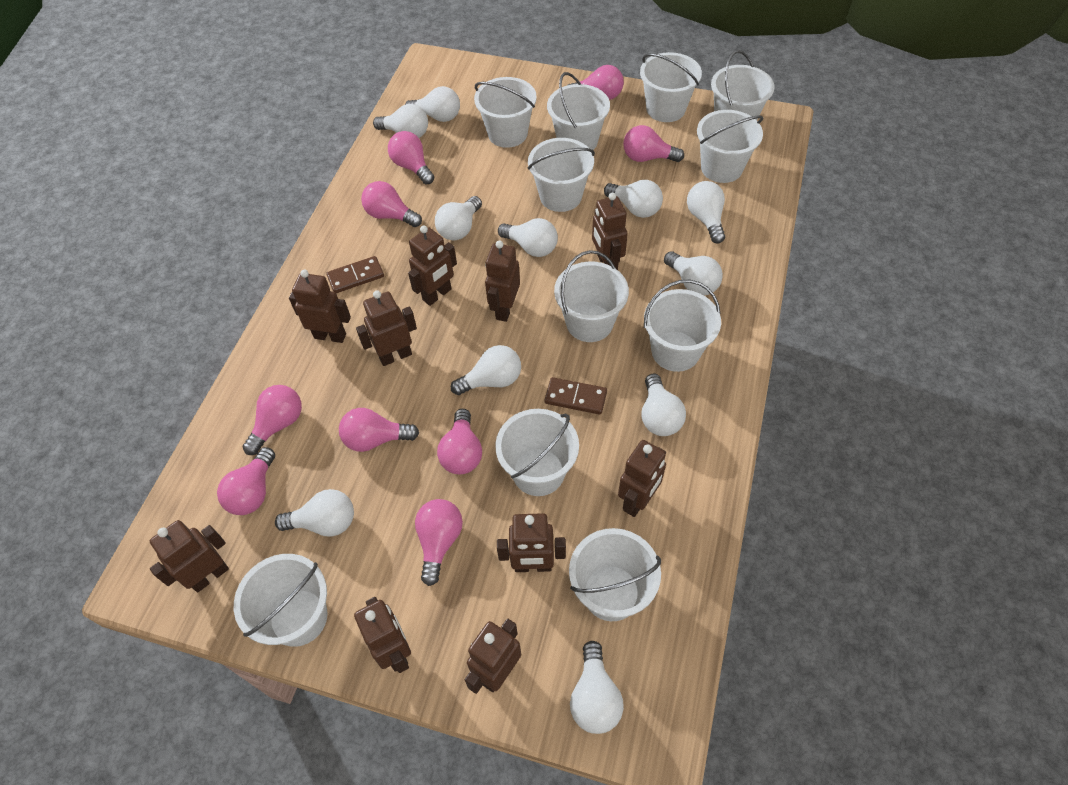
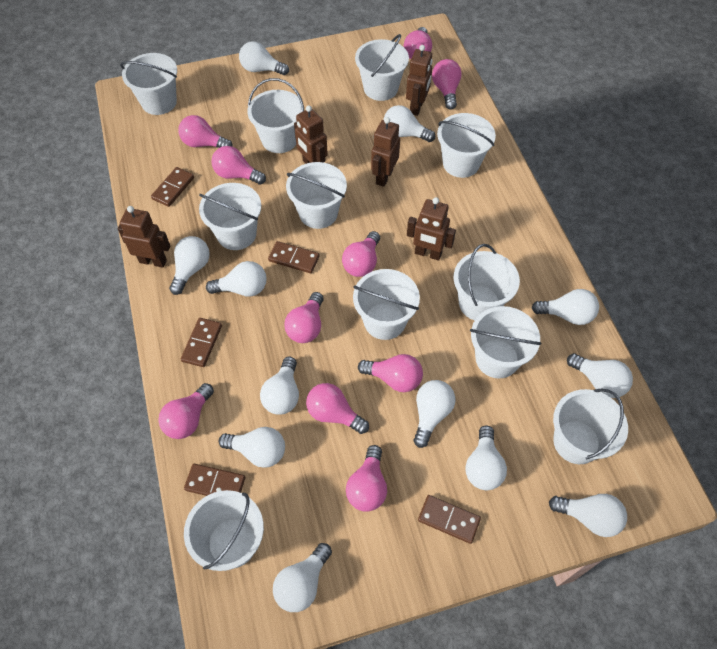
brown domino: 2 -> 5
brown robot: 10 -> 5
pink light bulb: 9 -> 10
white light bulb: 11 -> 12

